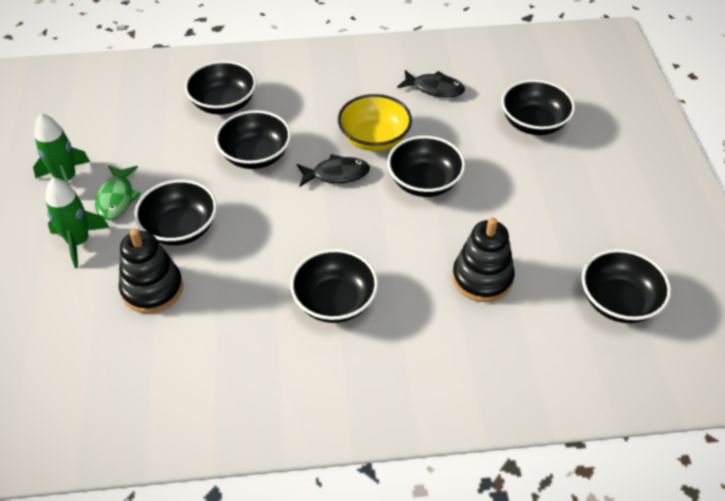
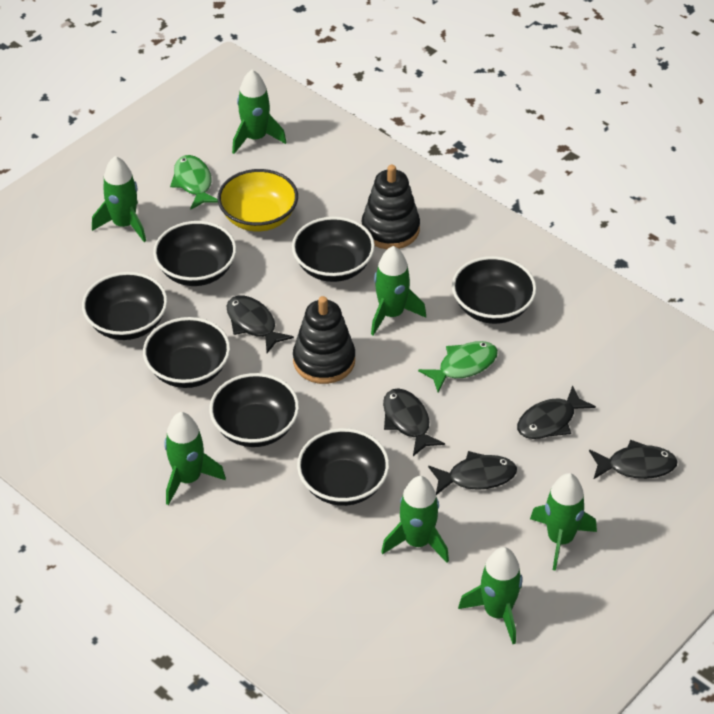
black fish: 2 -> 5
green fish: 1 -> 2
green rocket: 2 -> 7

